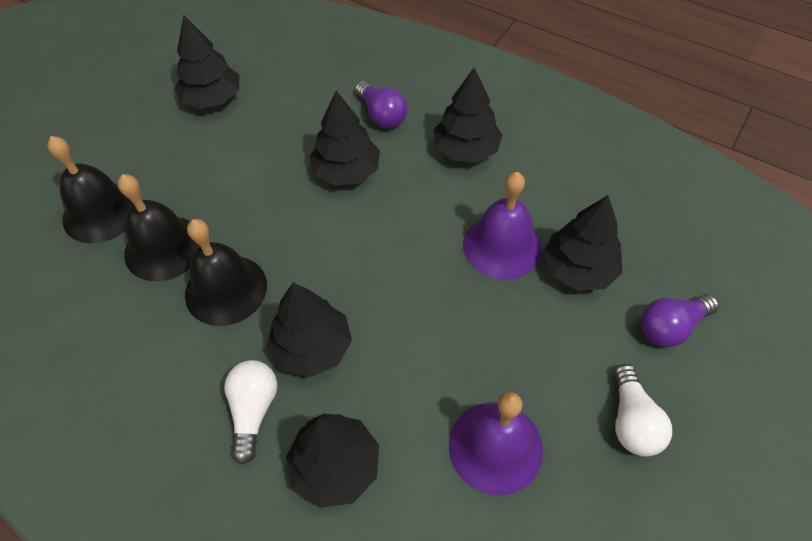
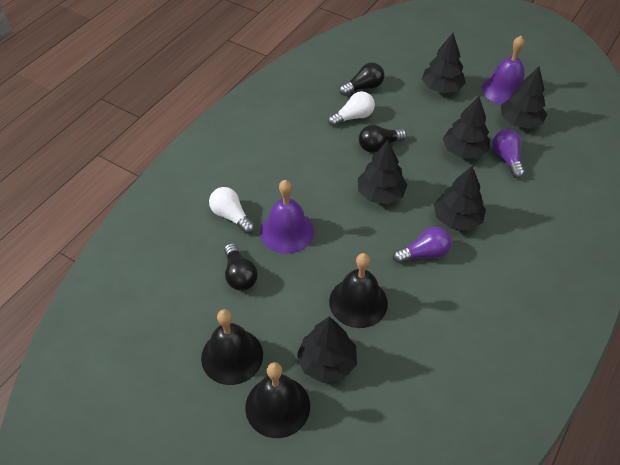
black light bulb: 0 -> 3

